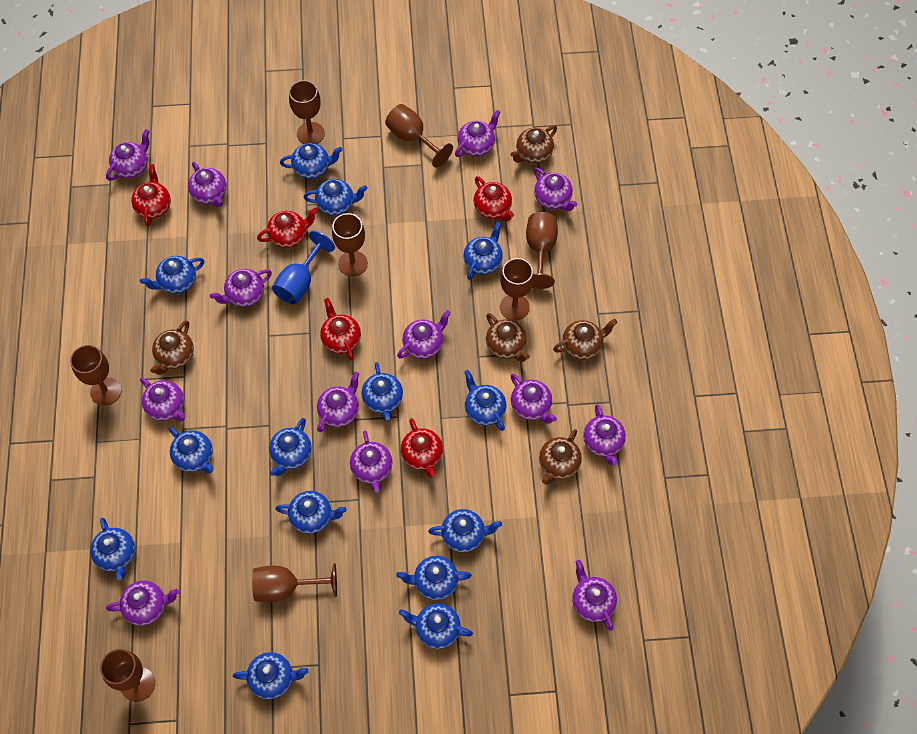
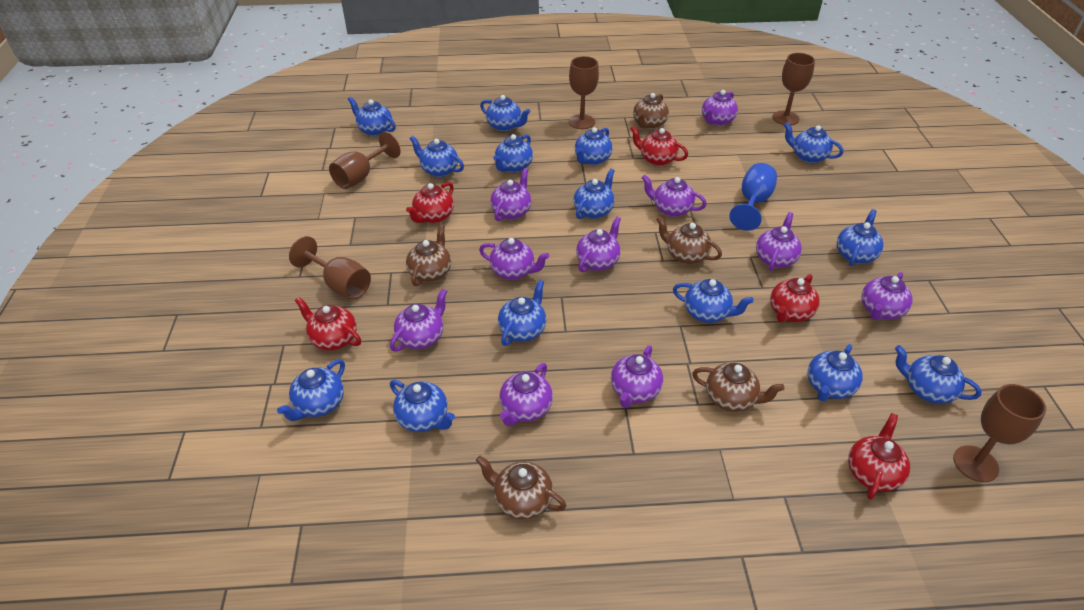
brown goblet: 8 -> 5
purple teapot: 13 -> 10

